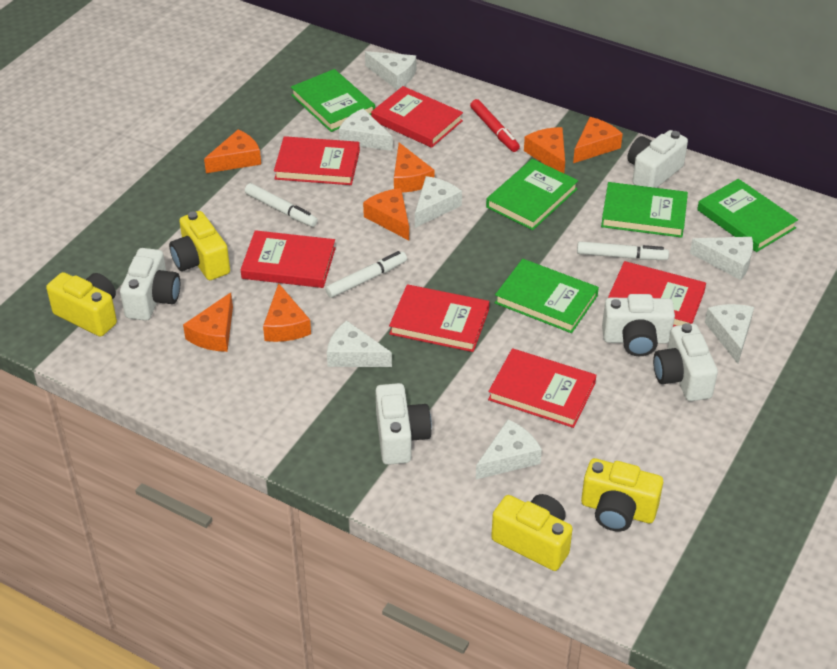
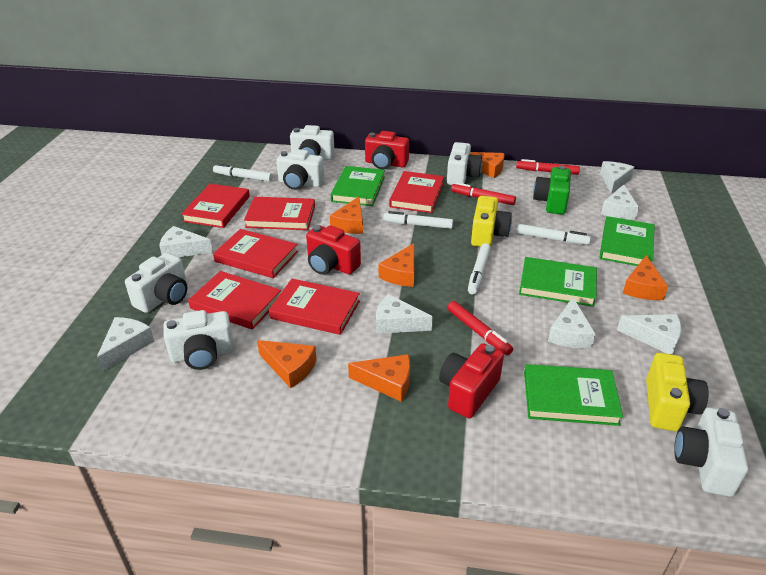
green book: 5 -> 4
green camera: 0 -> 1
orange cheese: 7 -> 6
red camera: 0 -> 3
red marker: 1 -> 3
white camera: 5 -> 6
white marker: 3 -> 4
yellow camera: 4 -> 2

